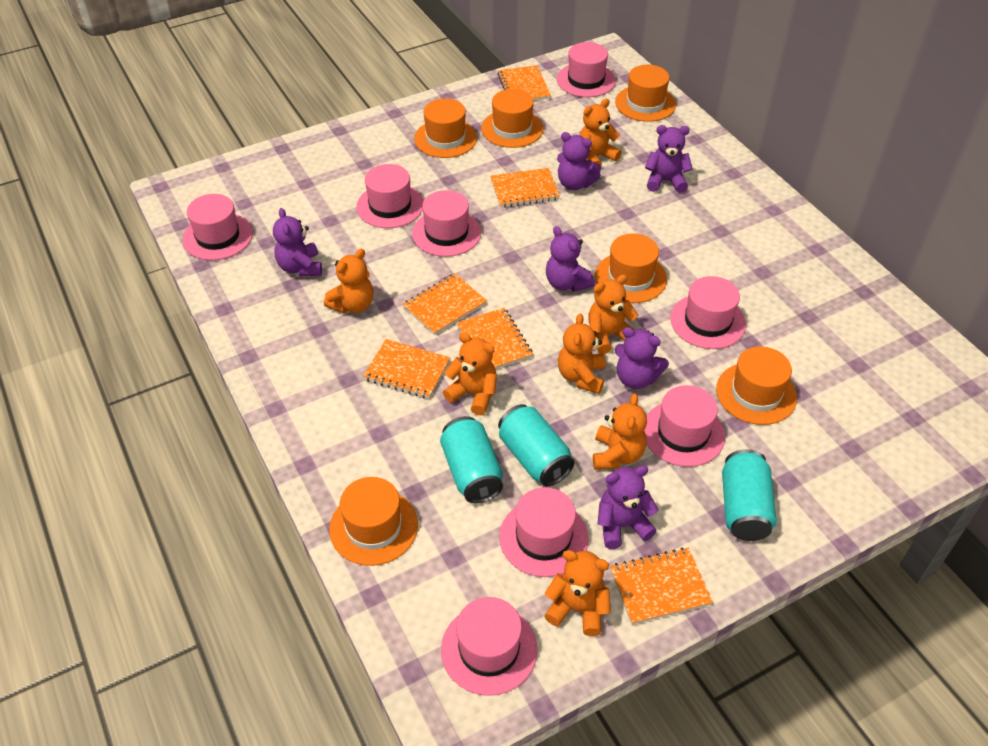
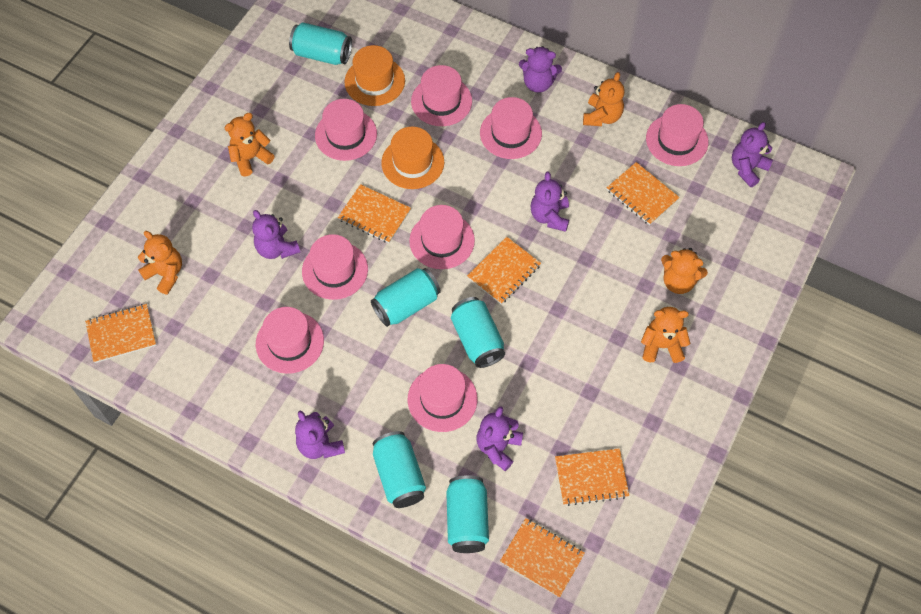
orange hat: 6 -> 2
orange teddy bear: 7 -> 5
turquoise can: 3 -> 5

